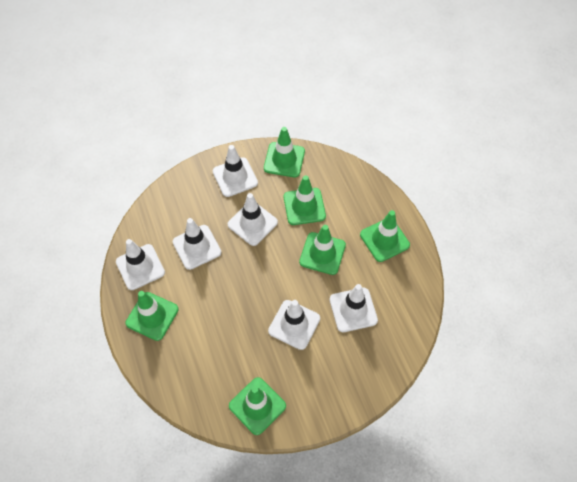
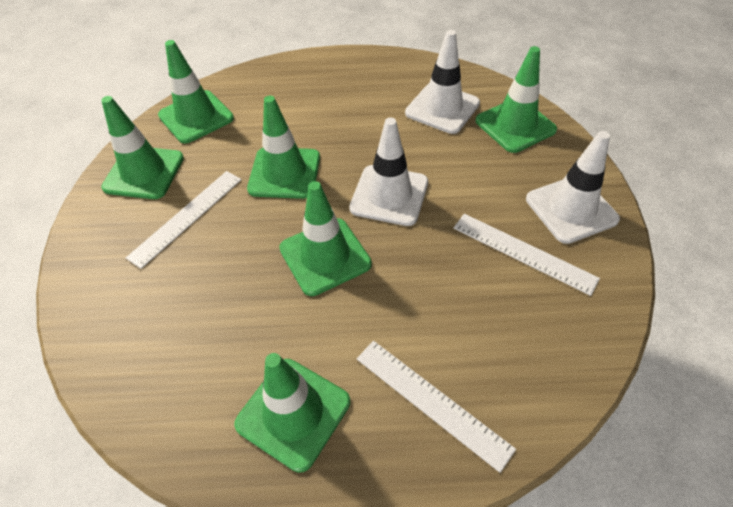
white ruler: 0 -> 3
white traffic cone: 6 -> 3

